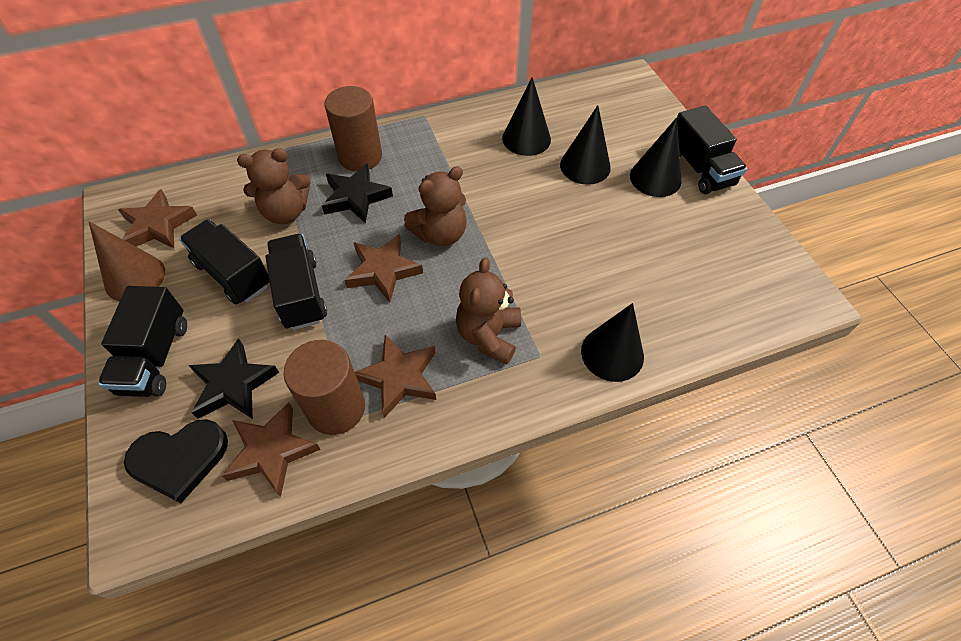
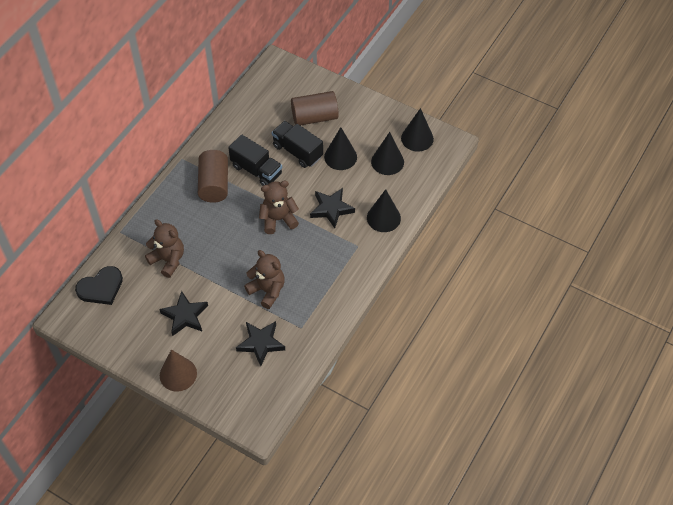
black star: 2 -> 3
black truck: 4 -> 2
brown star: 4 -> 0

